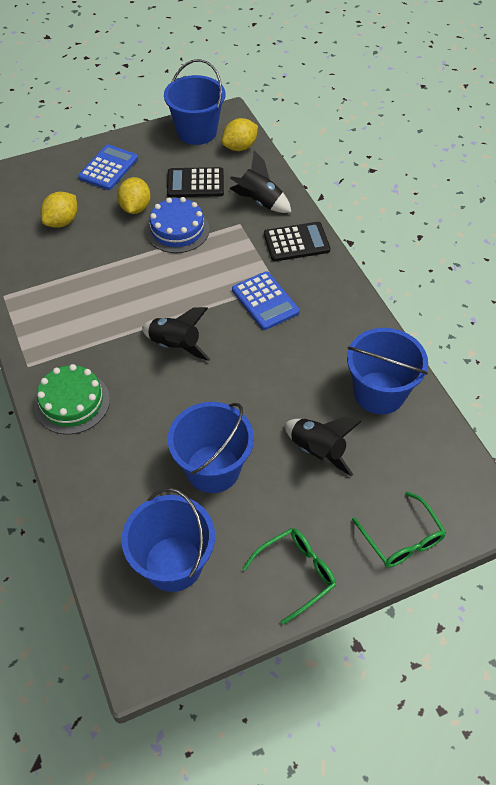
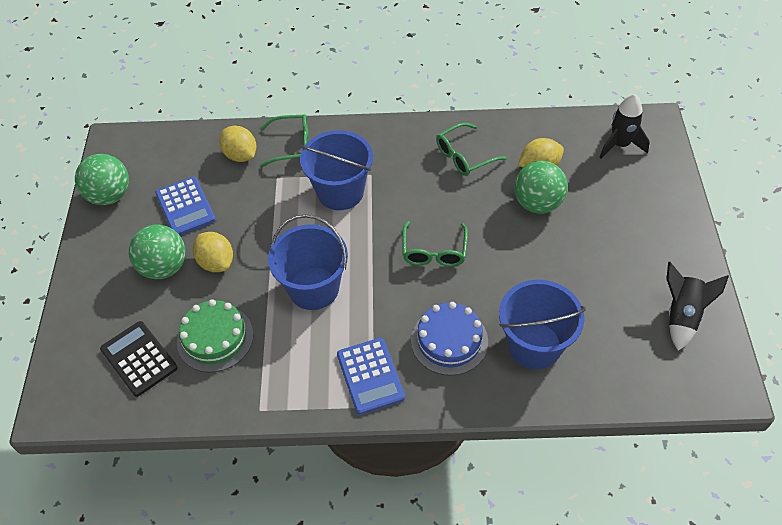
black calculator: 2 -> 1
black rocket: 3 -> 2
blue bucket: 4 -> 3
green ball: 0 -> 3
green glasses: 2 -> 3

